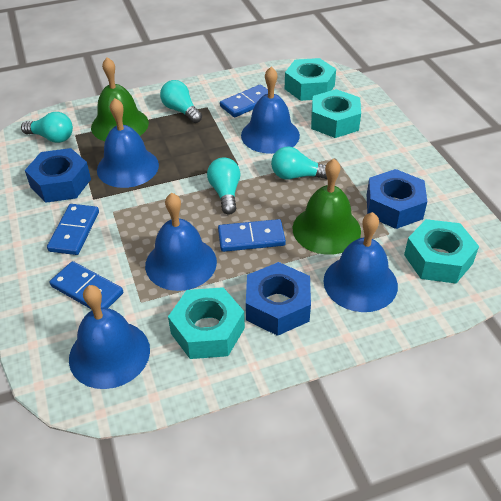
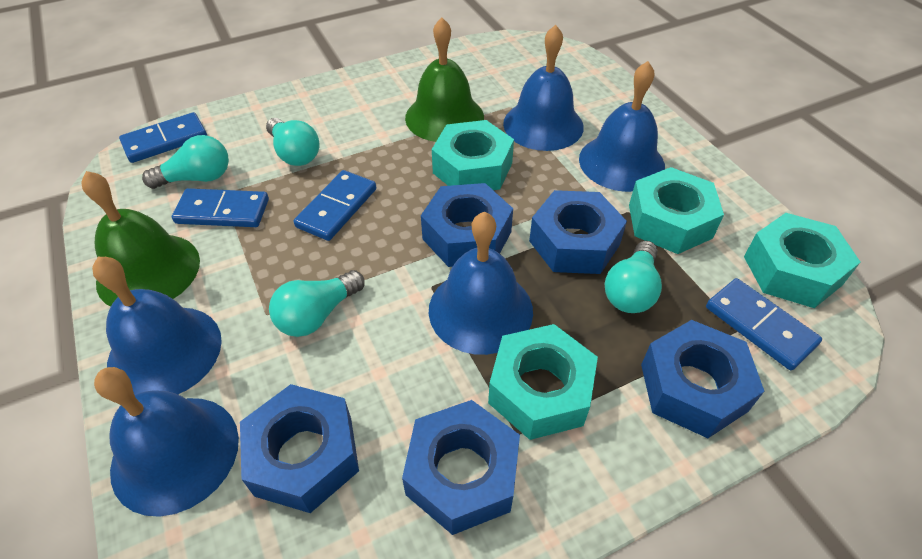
blue nut: 3 -> 5

